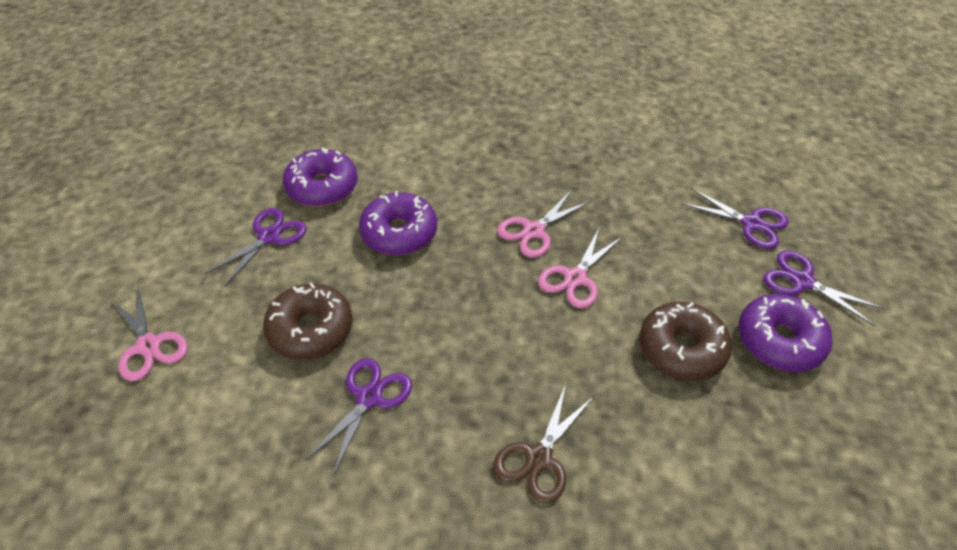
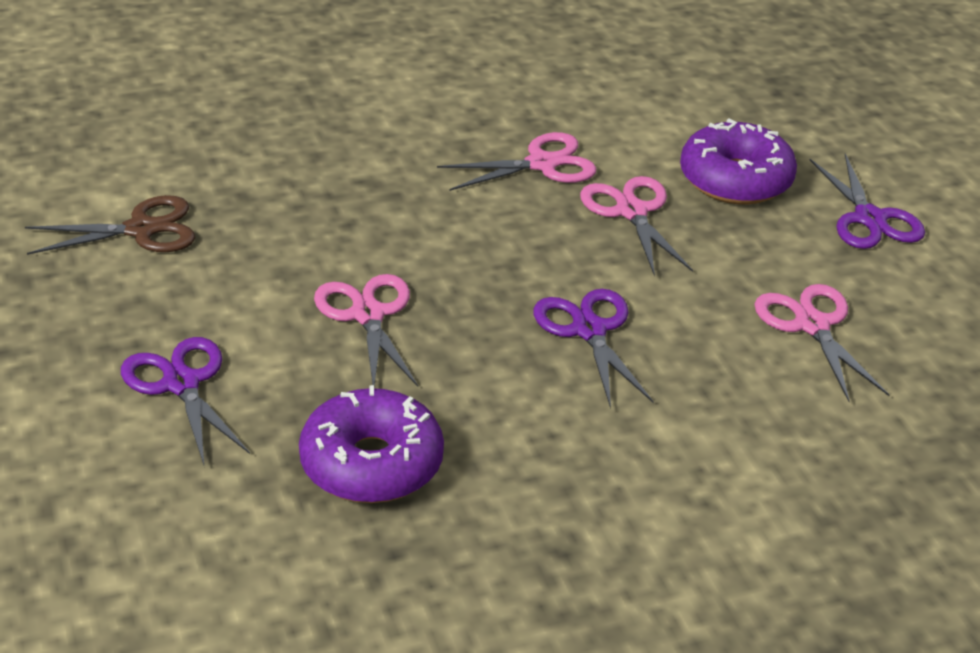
brown donut: 2 -> 0
pink scissors: 3 -> 4
purple donut: 3 -> 2
purple scissors: 4 -> 3

